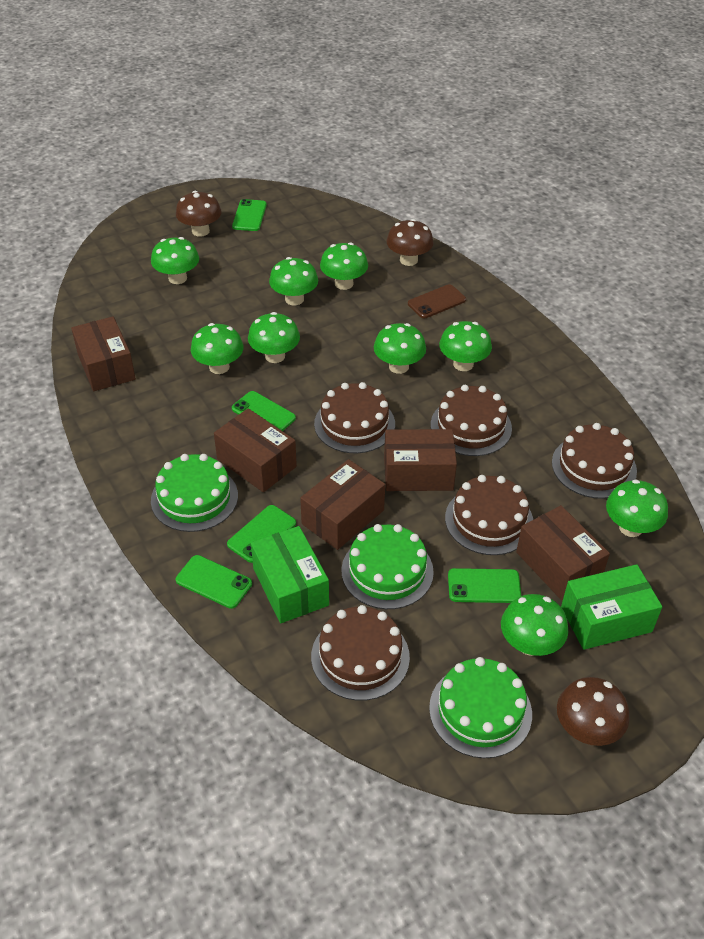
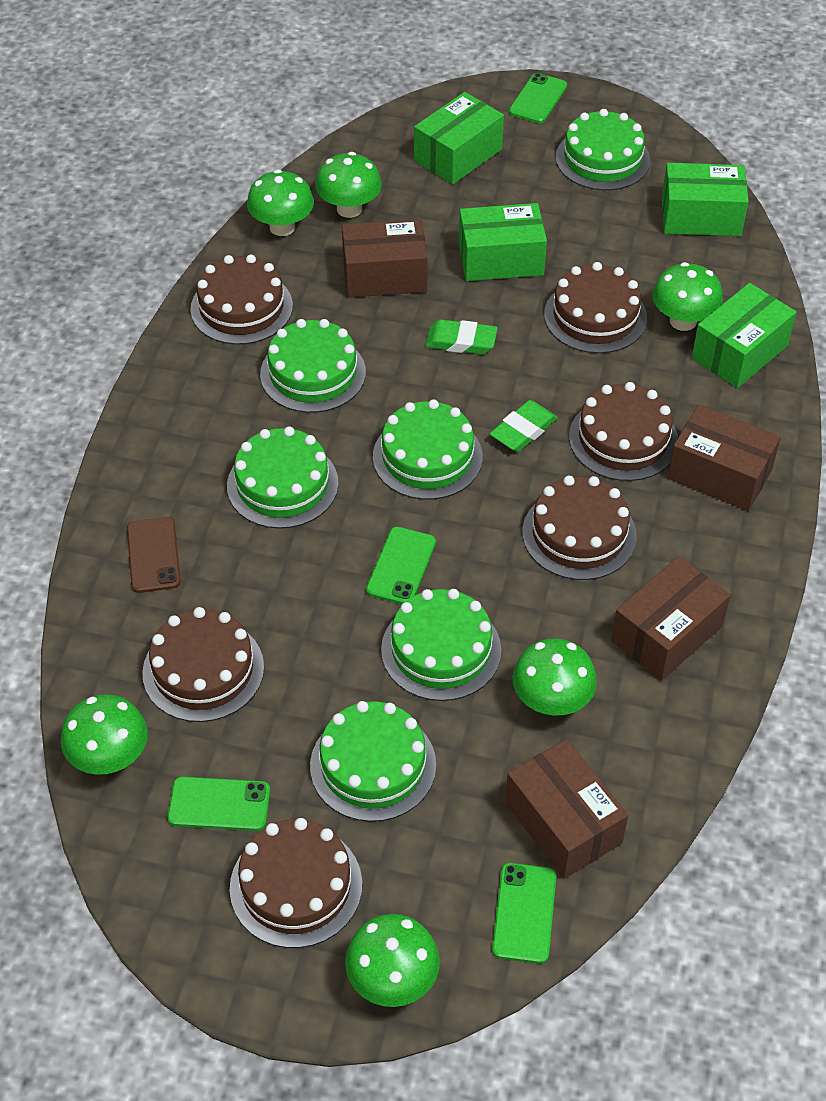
brown box: 5 -> 4
brown cake: 5 -> 6
brown mushroom: 3 -> 0
green box: 2 -> 4
green cake: 3 -> 6
green eraser: 0 -> 2
green mushroom: 9 -> 6
green phone: 5 -> 4

